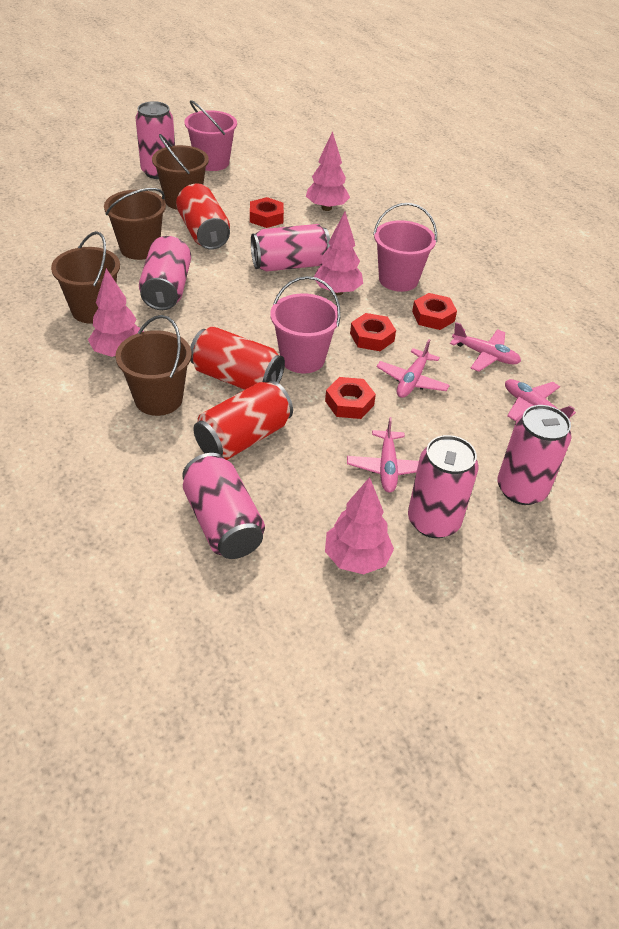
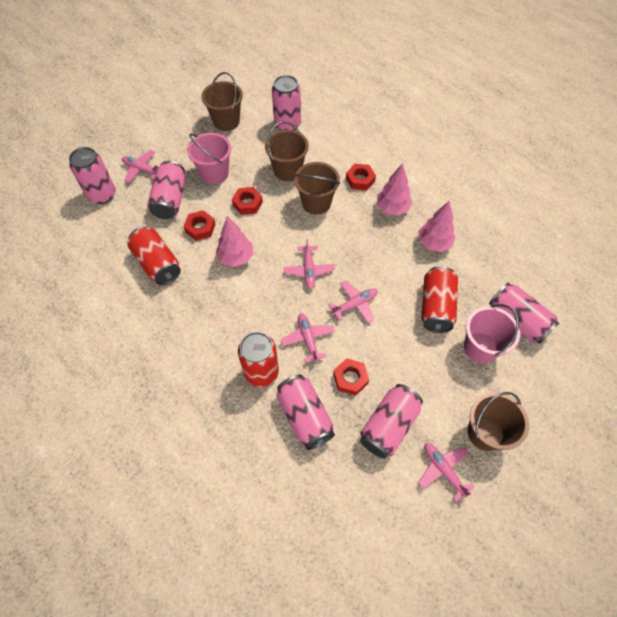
pink bucket: 3 -> 2
pink plane: 4 -> 5
pink tree: 4 -> 3

